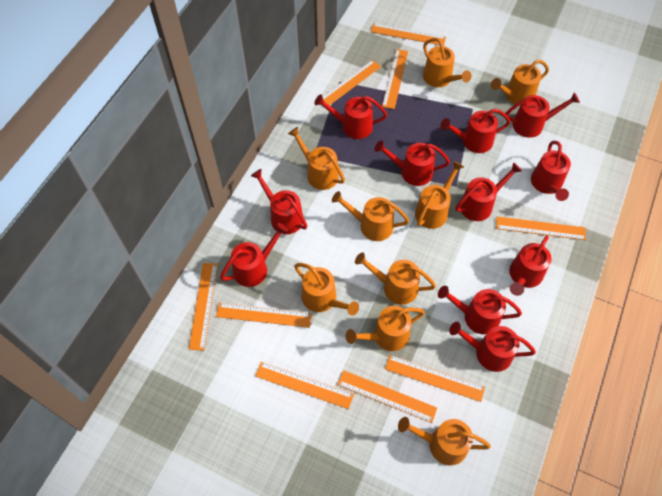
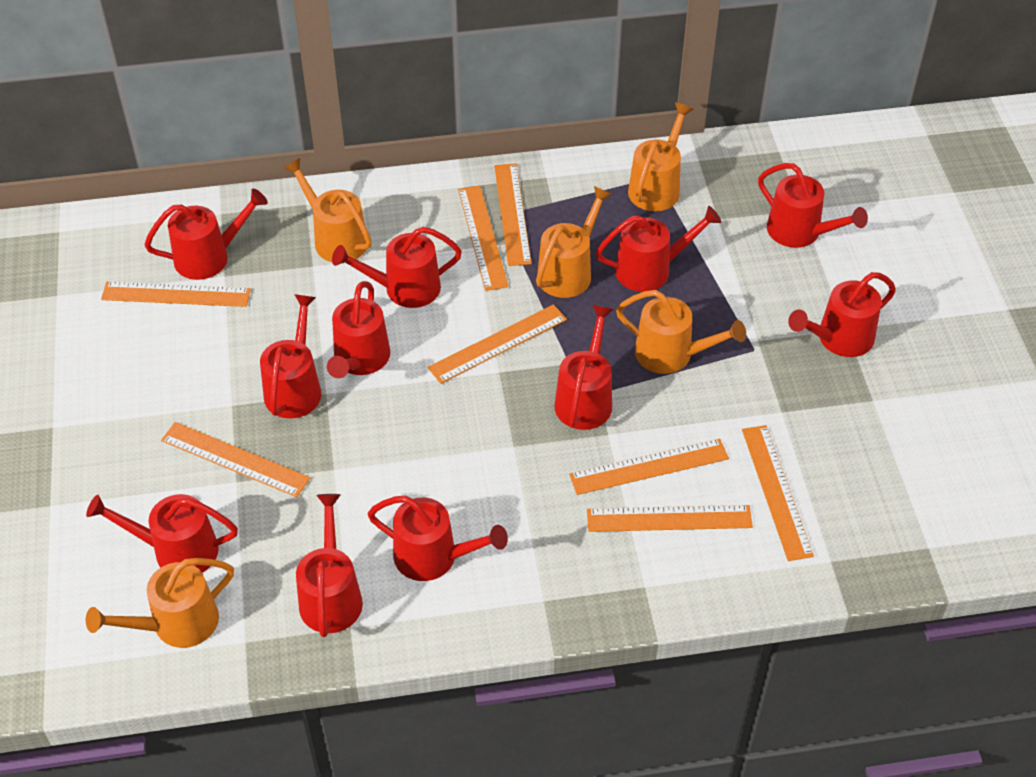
orange ruler: 9 -> 8
orange watering can: 9 -> 5

